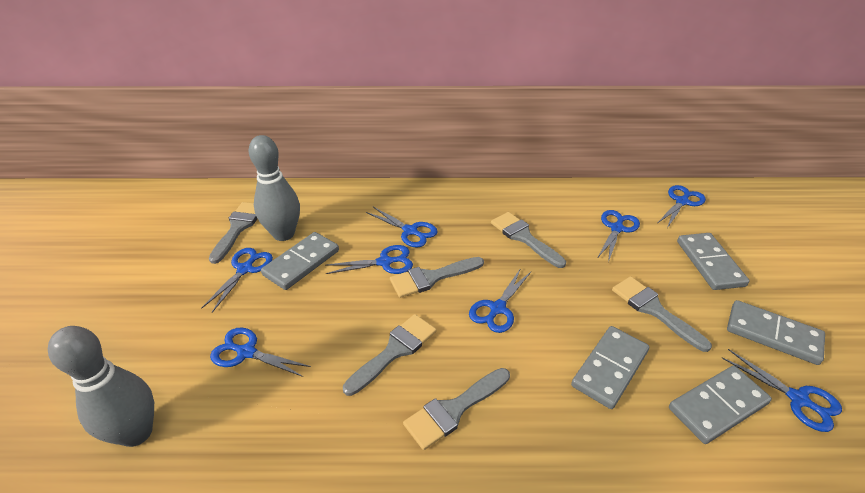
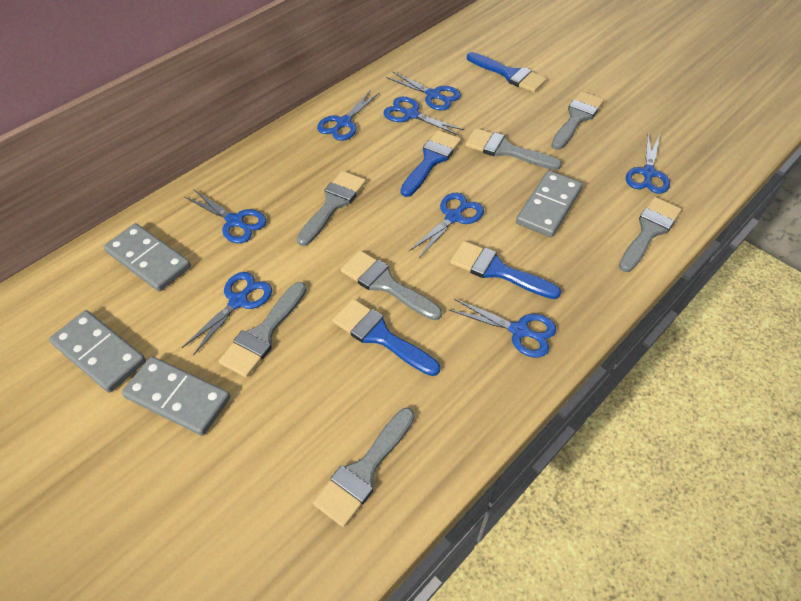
blue brush: 0 -> 4
grey bowling pin: 2 -> 0
grey brush: 6 -> 7
grey domino: 5 -> 4

